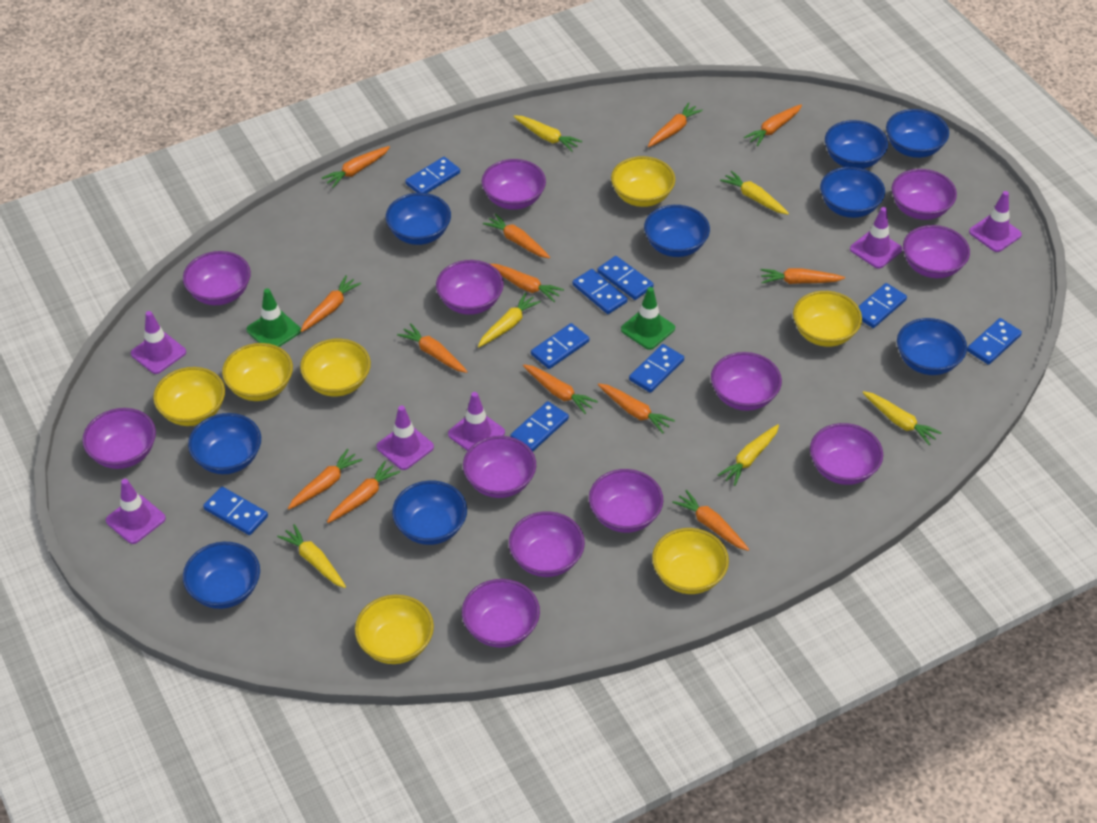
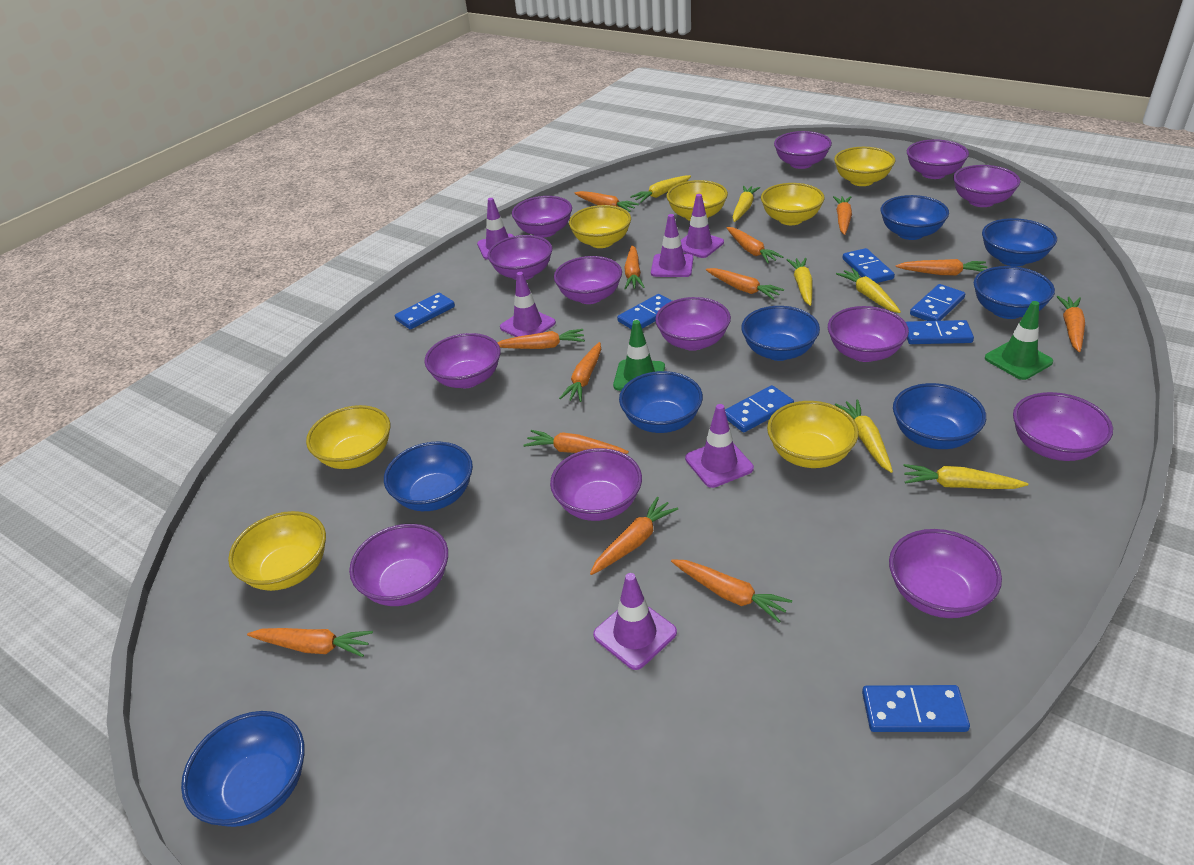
blue bowl: 9 -> 8
blue domino: 9 -> 7
purple bowl: 12 -> 13

